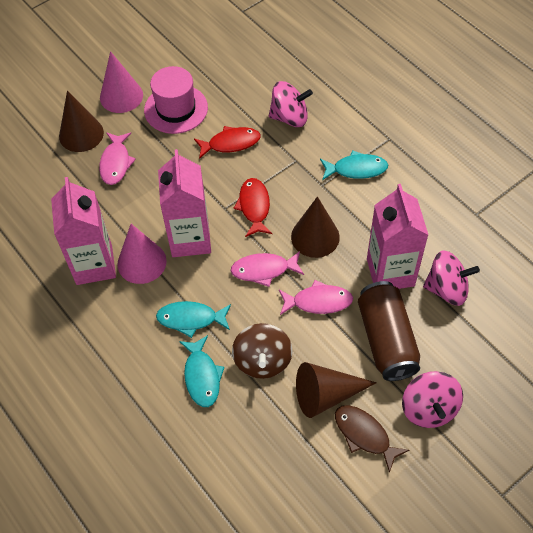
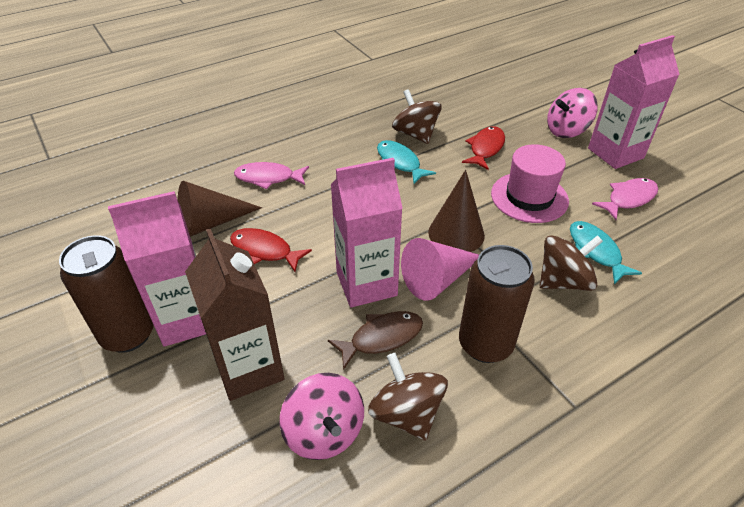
brown can: 1 -> 2
brown carton: 0 -> 1
brown cone: 3 -> 2
brown spinning top: 1 -> 3
pink cone: 2 -> 1
pink fish: 3 -> 2
pink spinning top: 3 -> 2
turquoise fish: 3 -> 2

